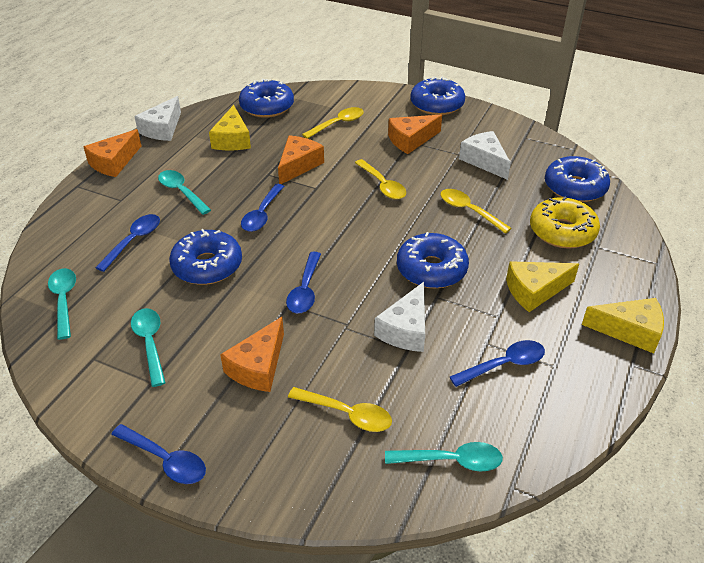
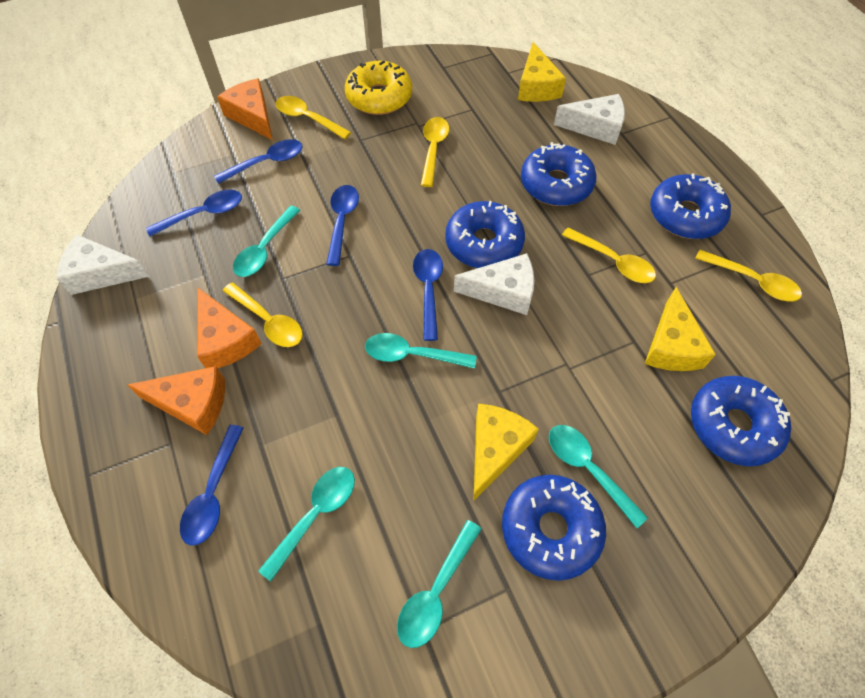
orange cheese: 4 -> 3
turquoise spoon: 4 -> 5
yellow spoon: 4 -> 5

